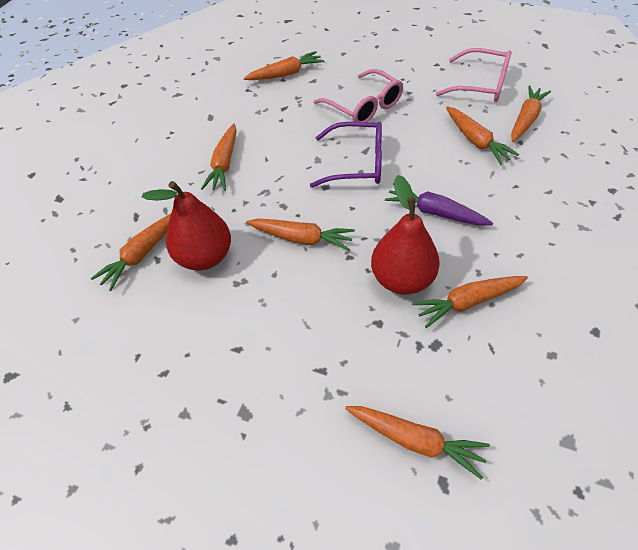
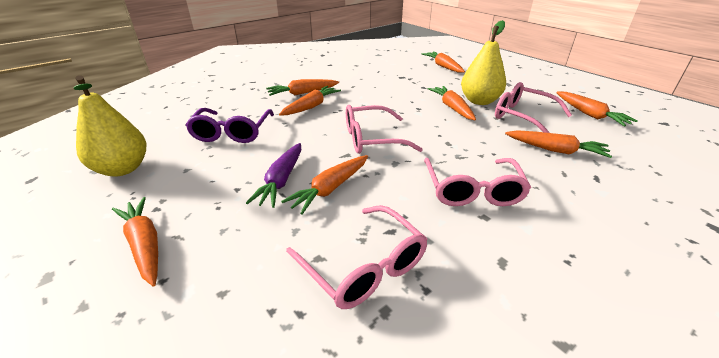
pink glasses: 2 -> 4
red pear: 2 -> 0
yellow pear: 0 -> 2

